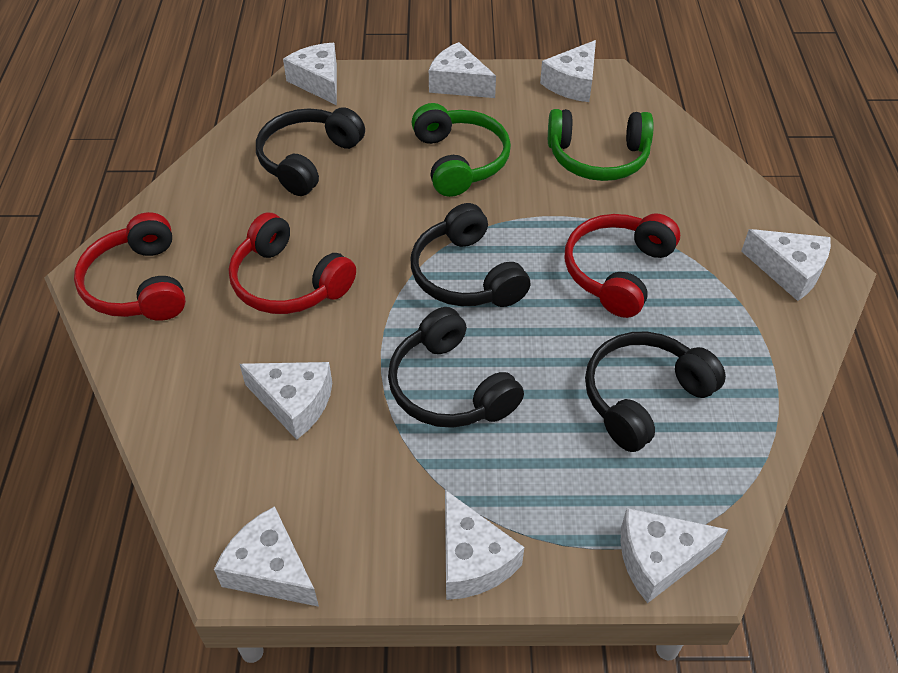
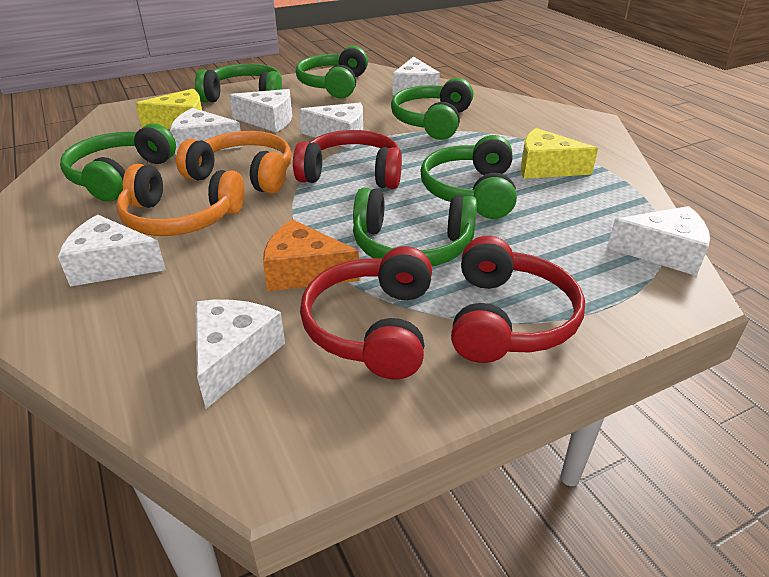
black headphones: 4 -> 0
green headphones: 2 -> 6
orange cheese: 0 -> 1
orange headphones: 0 -> 2
white cheese: 8 -> 7
yellow cheese: 0 -> 2

